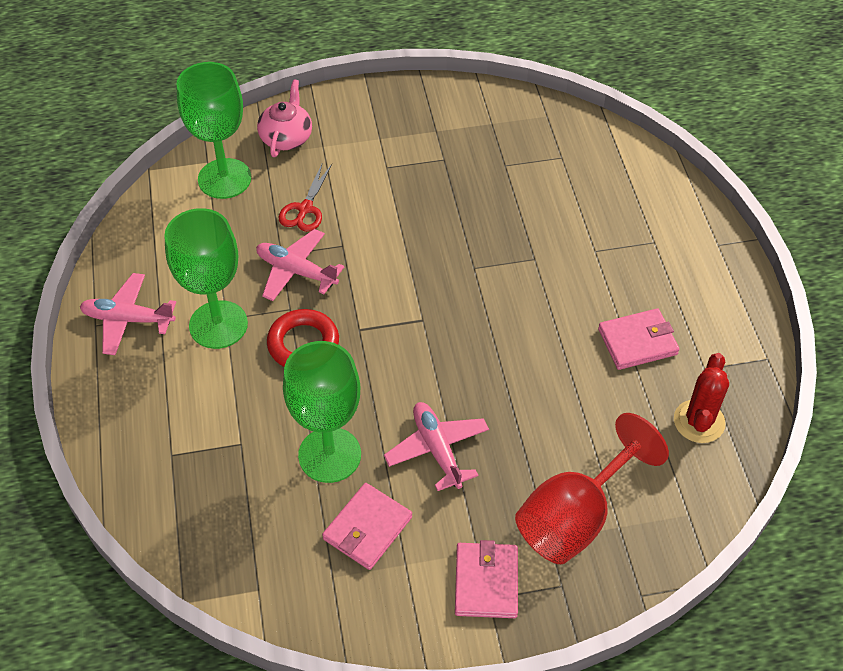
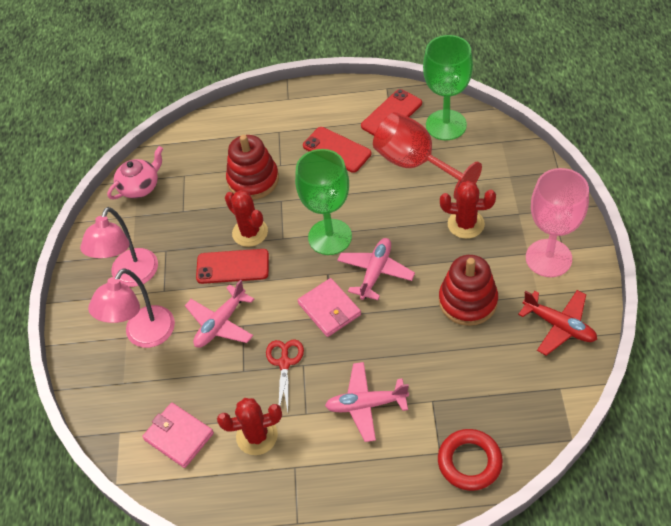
green goblet: 3 -> 2
pink goblet: 0 -> 1
pink lamp: 0 -> 2
pink wallet: 3 -> 2
red cactus: 1 -> 3
red phone: 0 -> 3
red plane: 0 -> 1
red stacking toy: 0 -> 2

